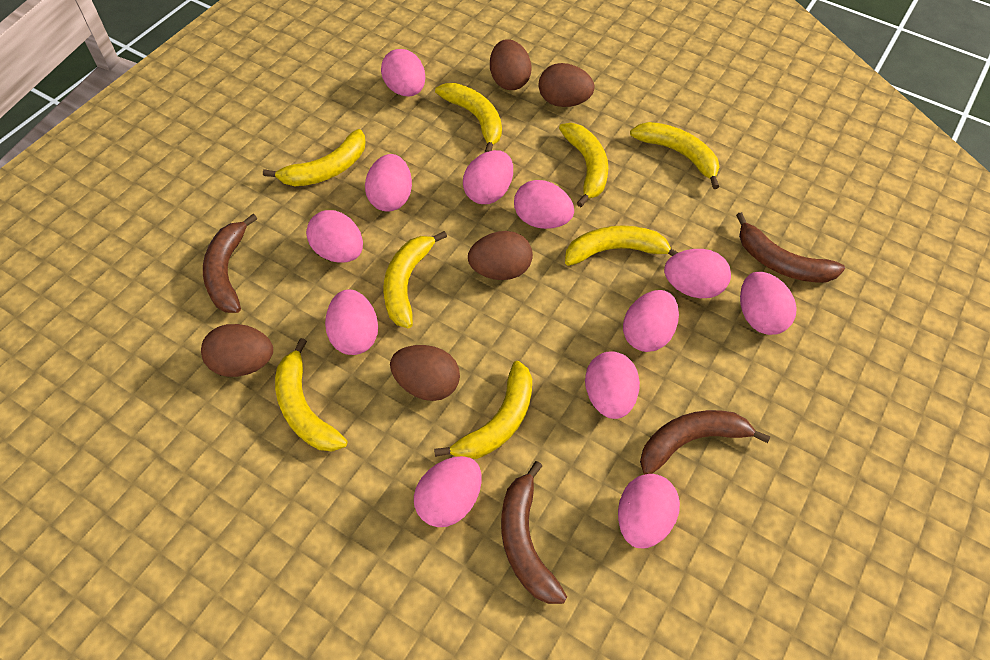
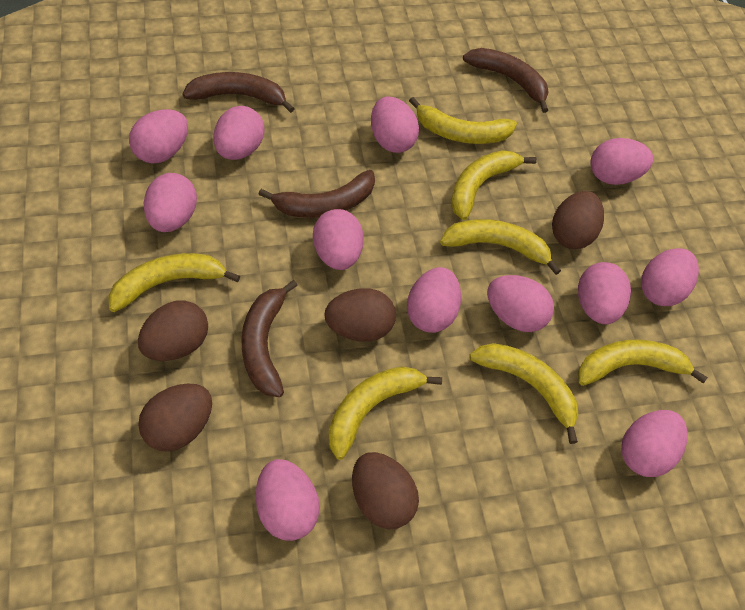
yellow banana: 8 -> 7

